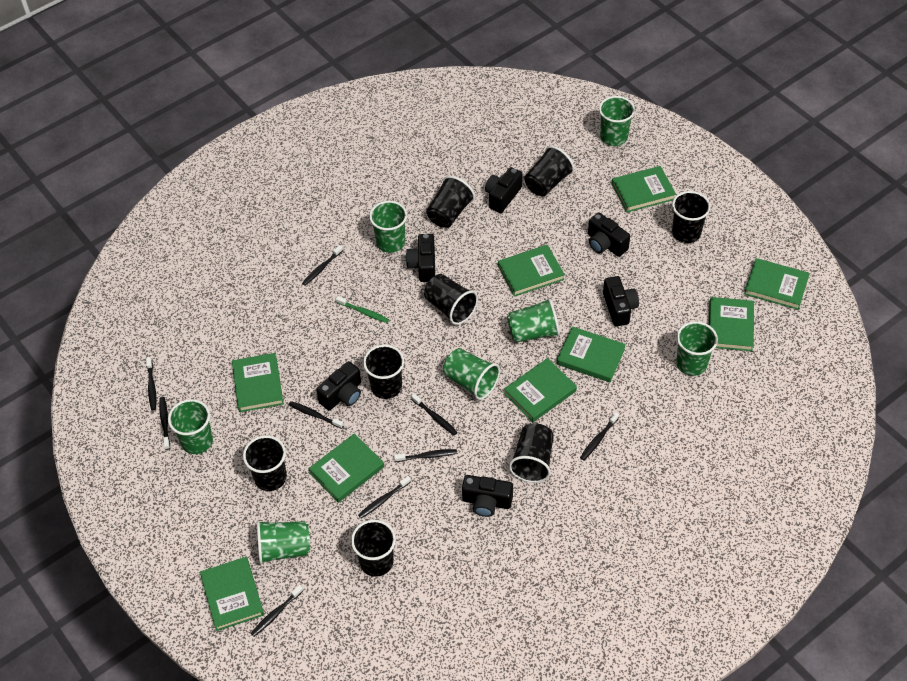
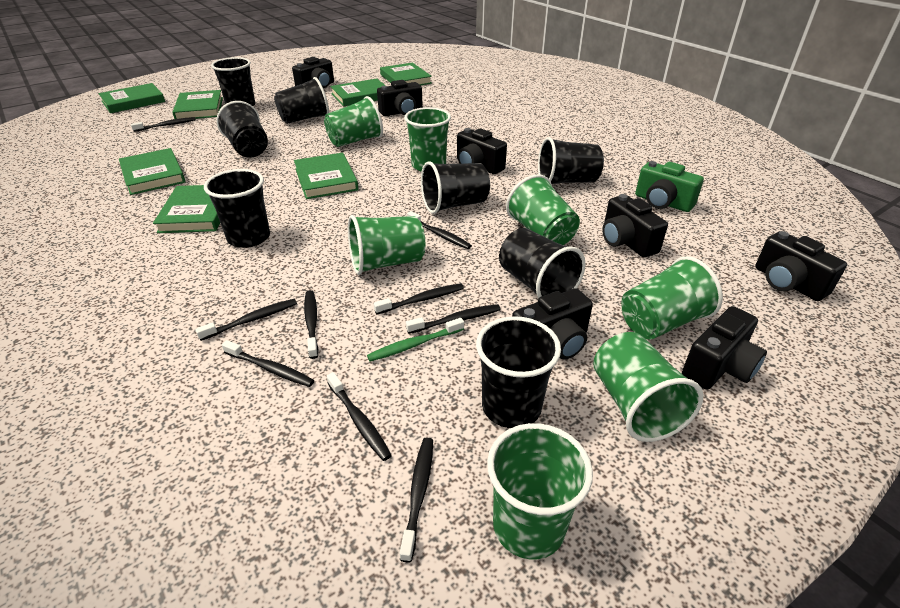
black camera: 6 -> 7
green book: 9 -> 7
green camera: 0 -> 1

